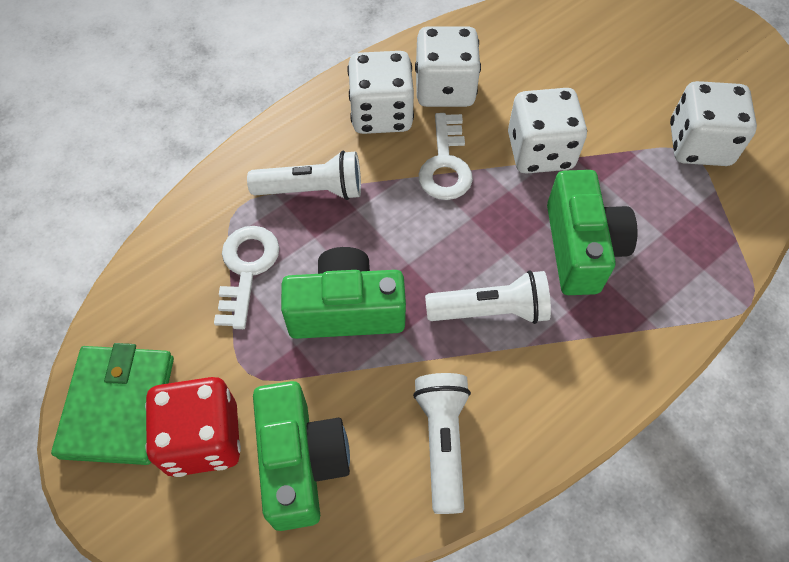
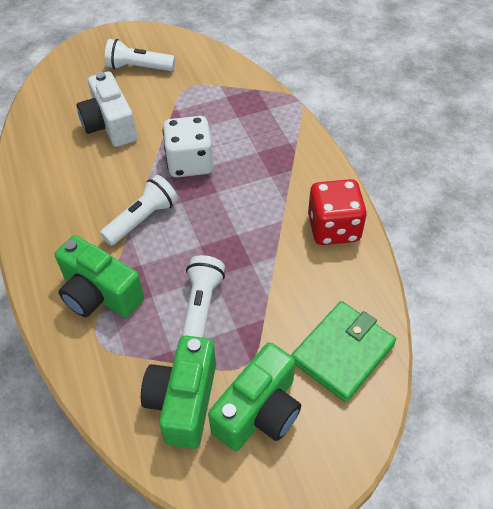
white camera: 0 -> 1
white dice: 4 -> 1
white key: 2 -> 0

